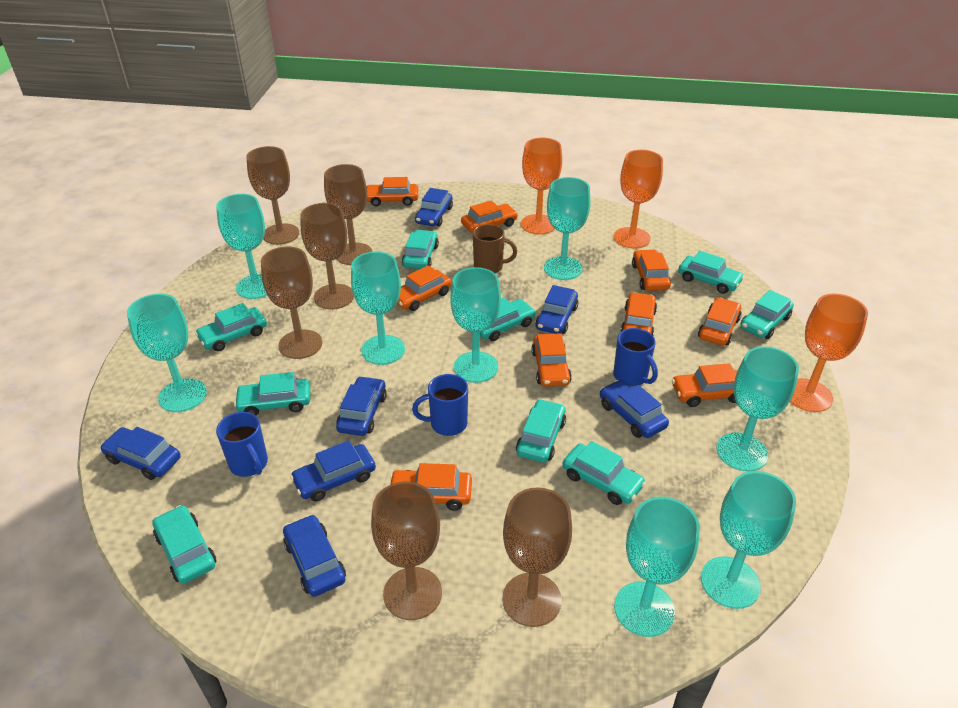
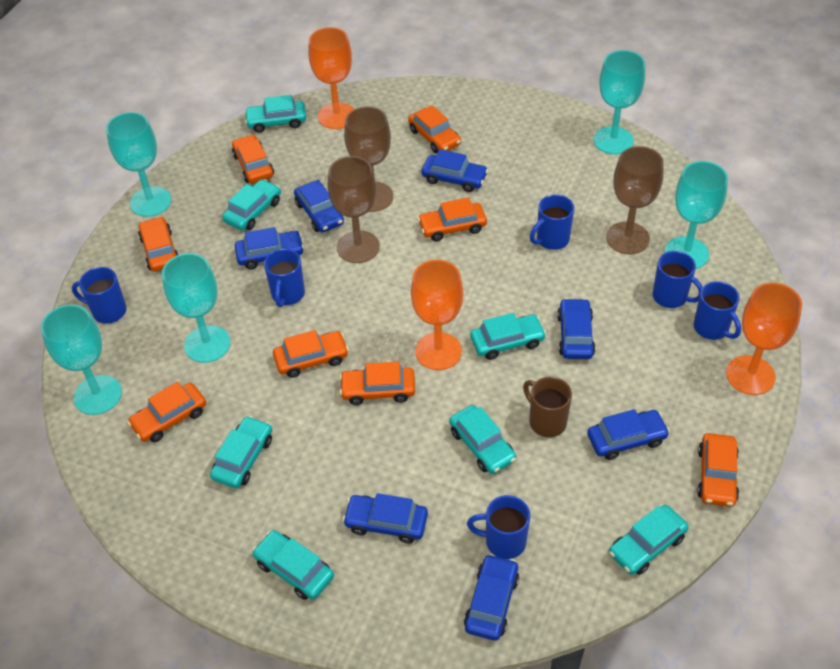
blue mug: 3 -> 6
brown goblet: 6 -> 3
orange car: 9 -> 8
turquoise car: 9 -> 7
turquoise goblet: 8 -> 5

